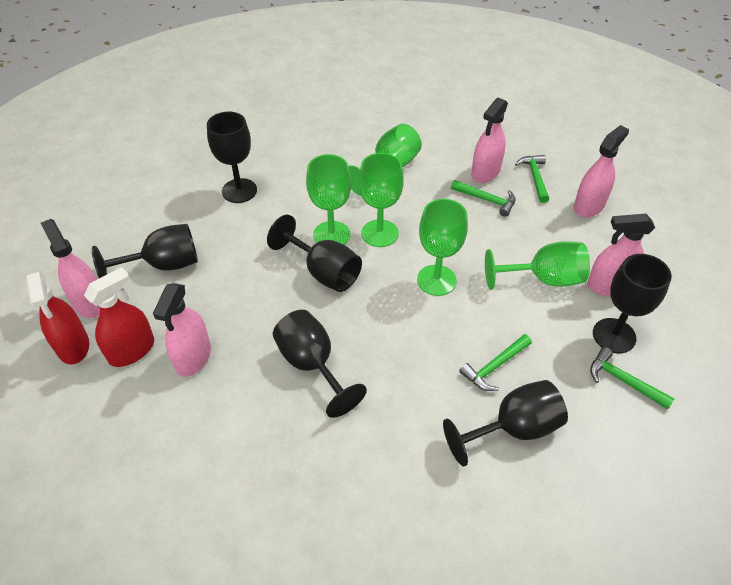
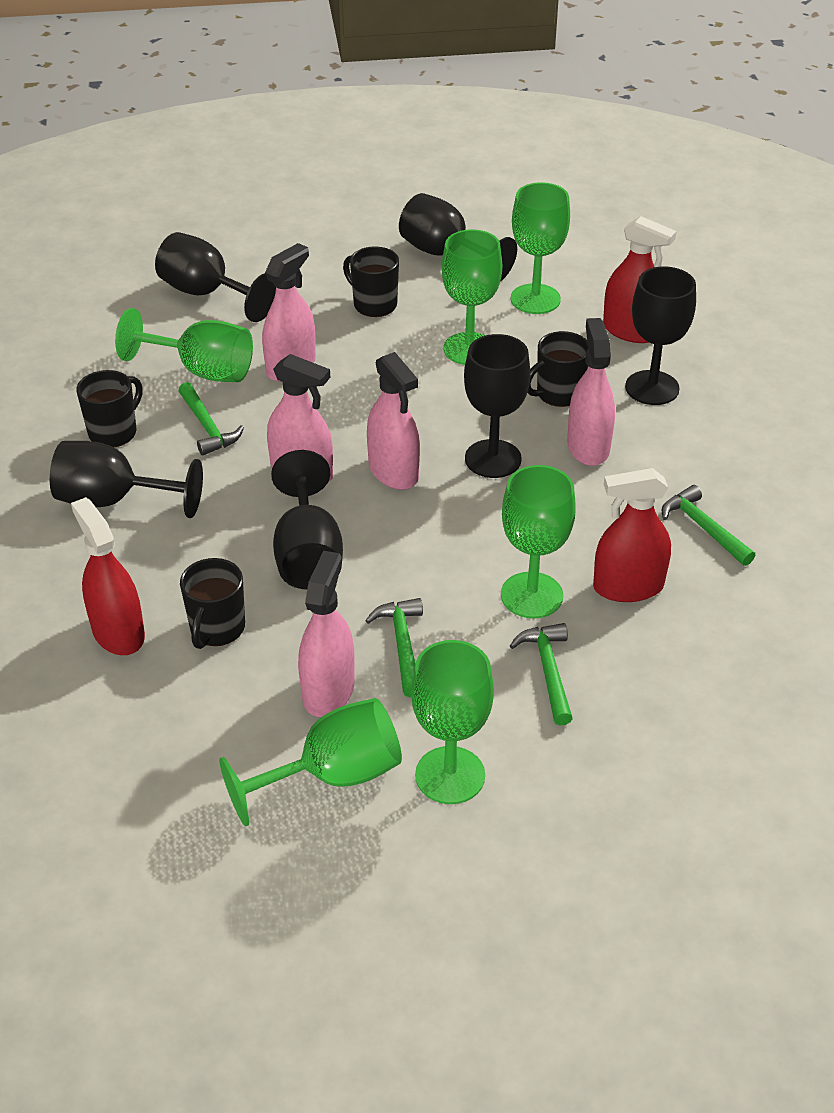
black mug: 0 -> 4
green goblet: 5 -> 6
red spray bottle: 2 -> 3

